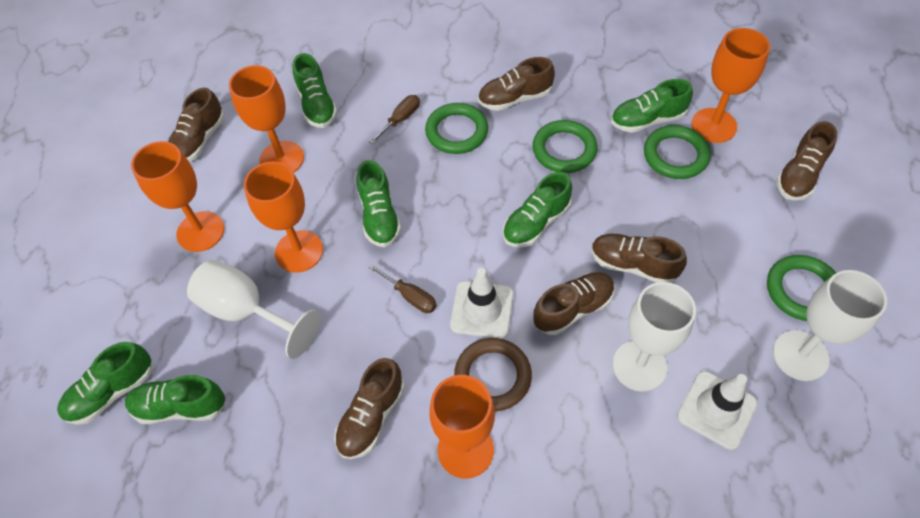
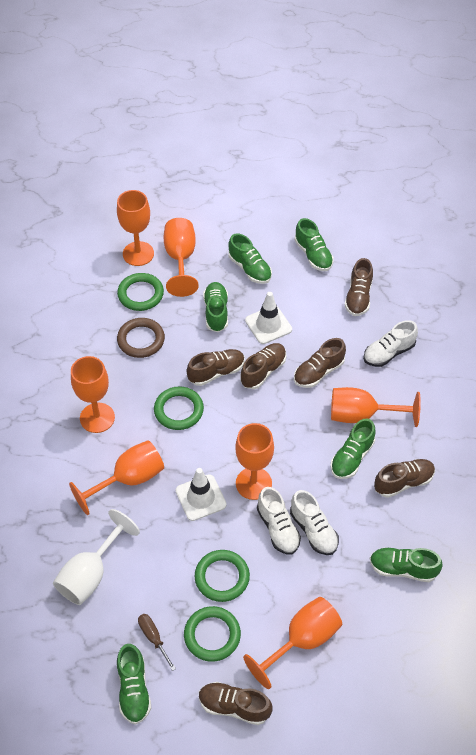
brown screwdriver: 2 -> 1
orange goblet: 5 -> 7
white goblet: 3 -> 1
white shoe: 0 -> 3

